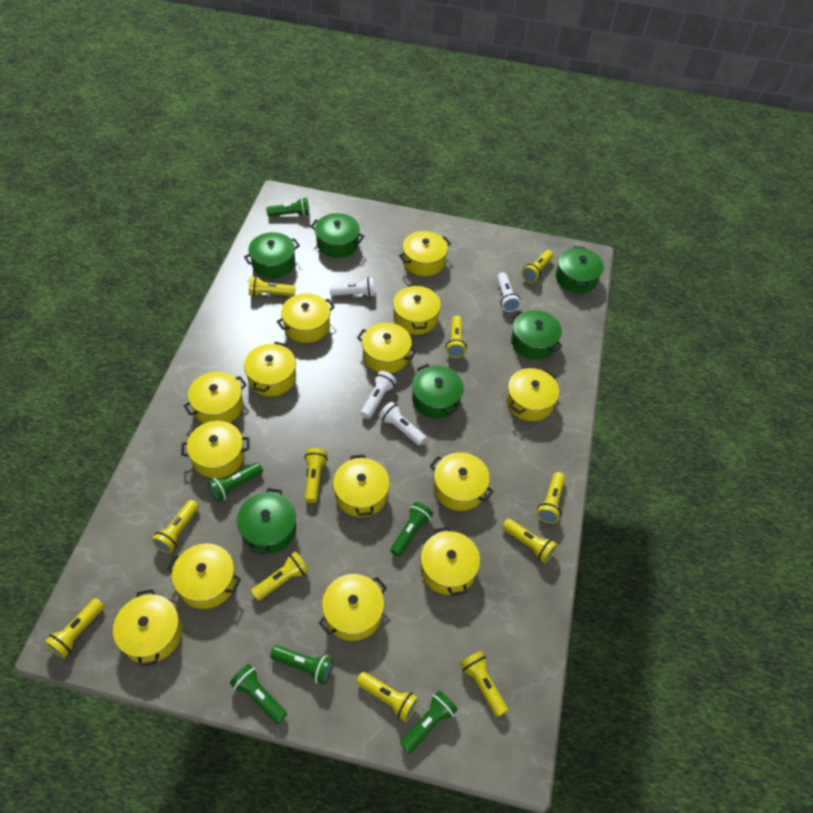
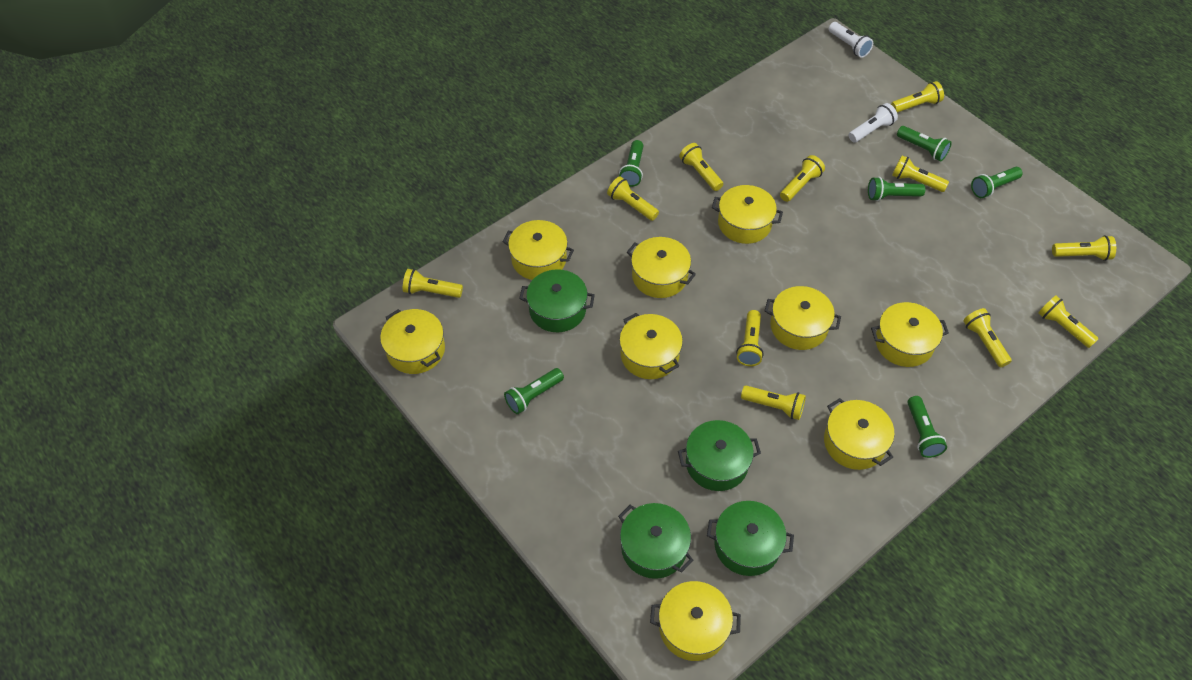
green pot: 6 -> 4
white flashlight: 4 -> 2
yellow pot: 14 -> 9

